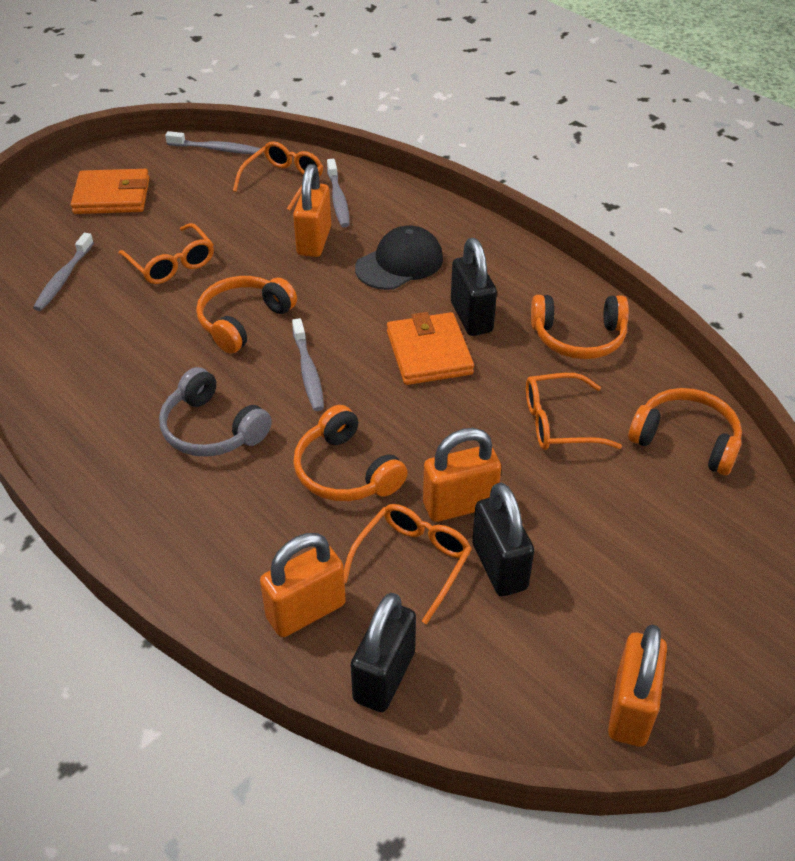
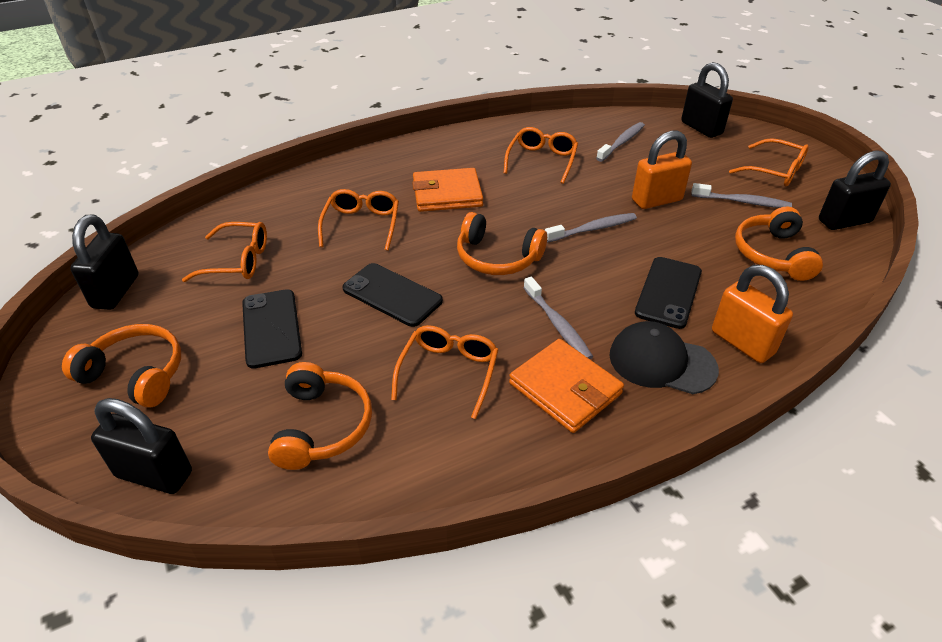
black padlock: 3 -> 4
black phone: 0 -> 3
grey headphones: 1 -> 0
orange glasses: 4 -> 5
orange padlock: 4 -> 2

